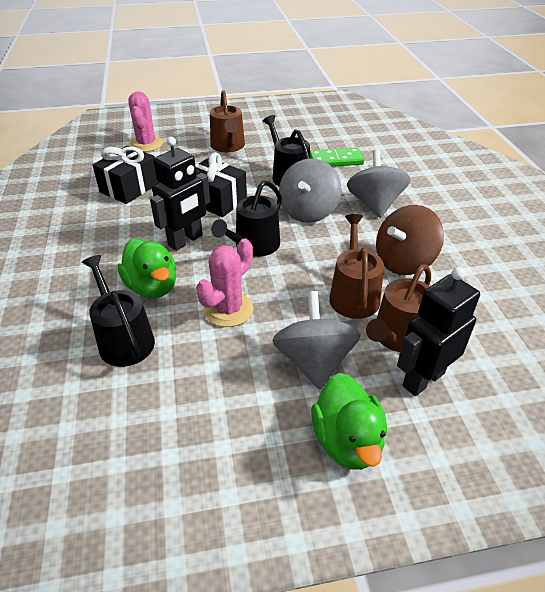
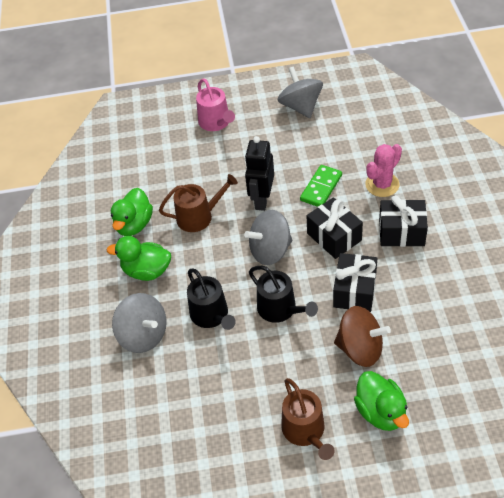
black gift: 2 -> 3
black robot: 2 -> 1
black watering can: 3 -> 2
brown watering can: 3 -> 2
green duck: 2 -> 3
pink cactus: 2 -> 1
pink watering can: 0 -> 1

